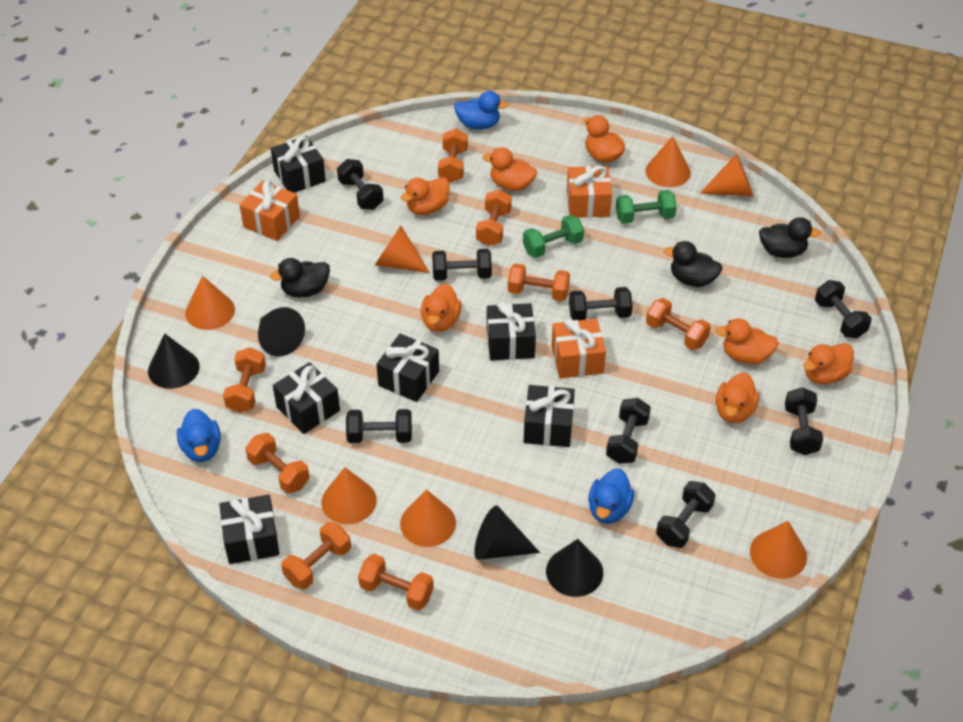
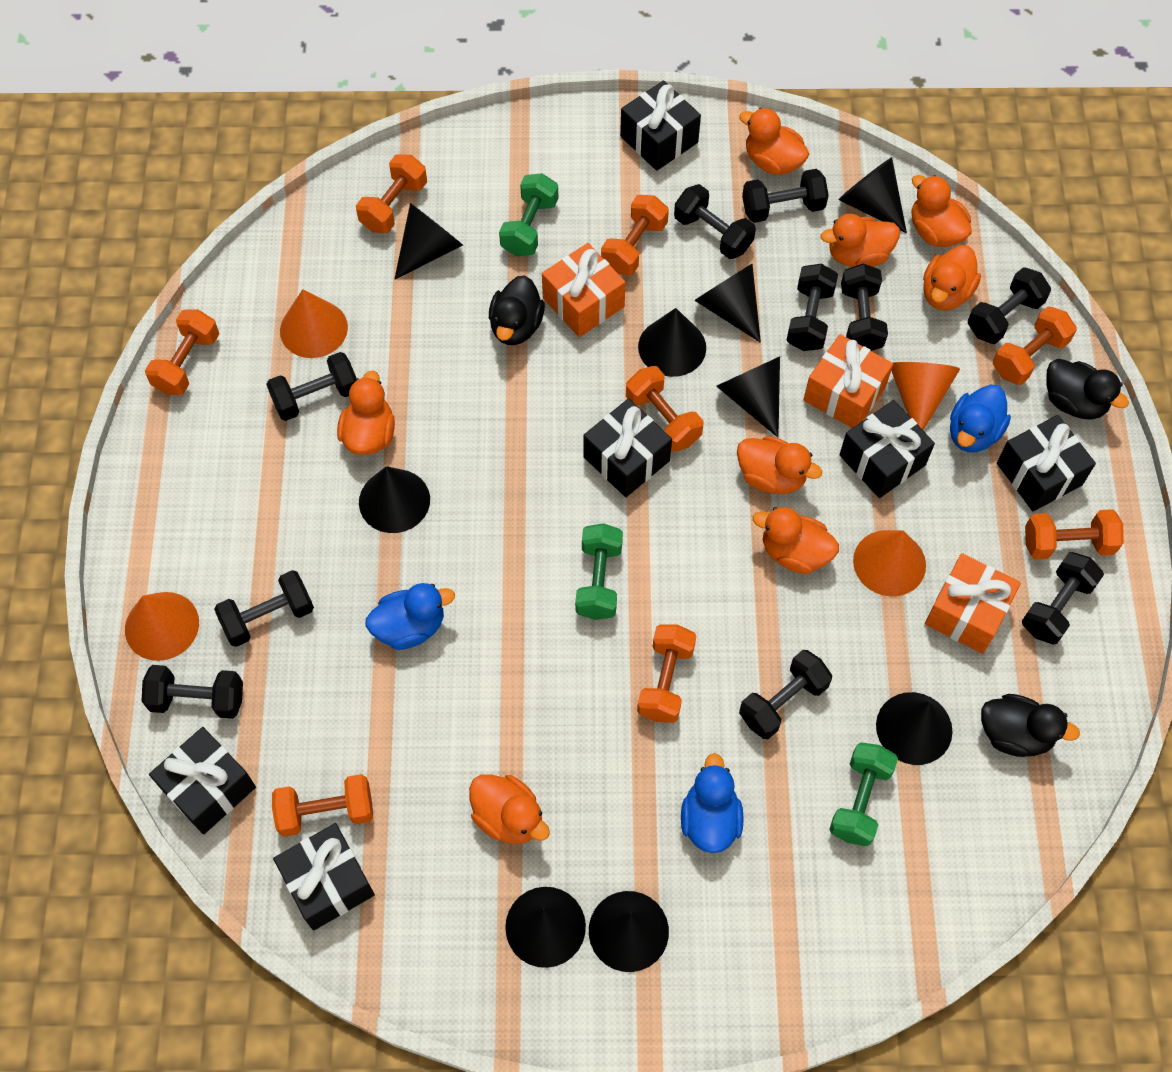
black cone: 4 -> 9
black dumbbell: 8 -> 10
green dumbbell: 2 -> 3
orange cone: 7 -> 4
orange duck: 7 -> 8

